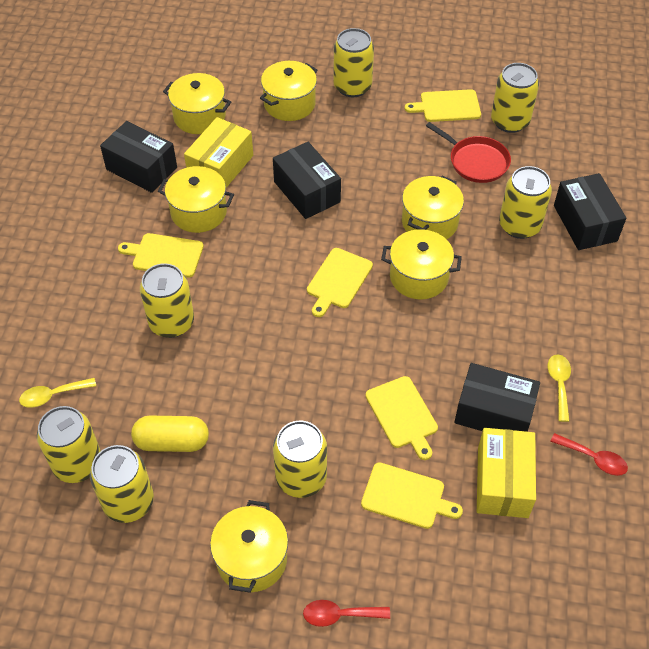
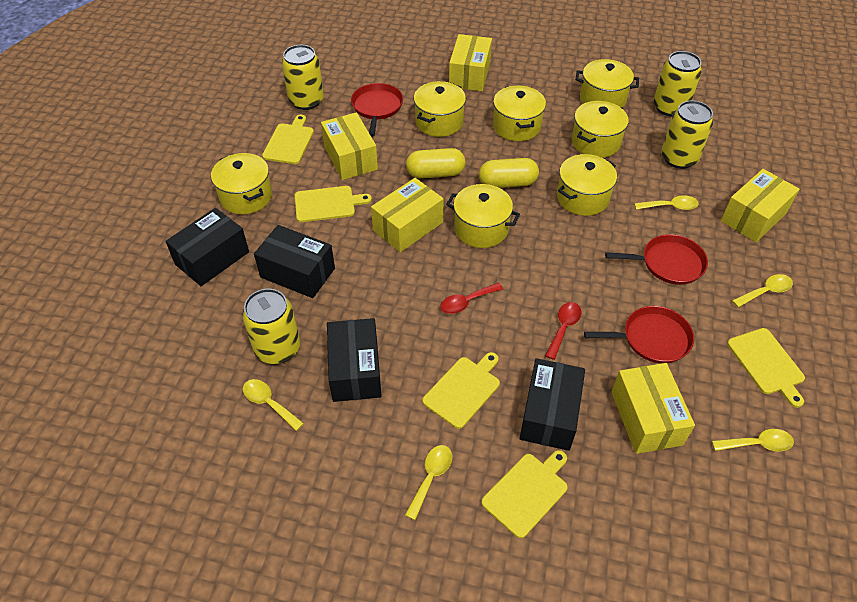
red pan: 1 -> 3
yellow box: 2 -> 5
yellow can: 7 -> 4
yellow capsule: 1 -> 2
yellow pot: 6 -> 7
yellow spoon: 2 -> 5

